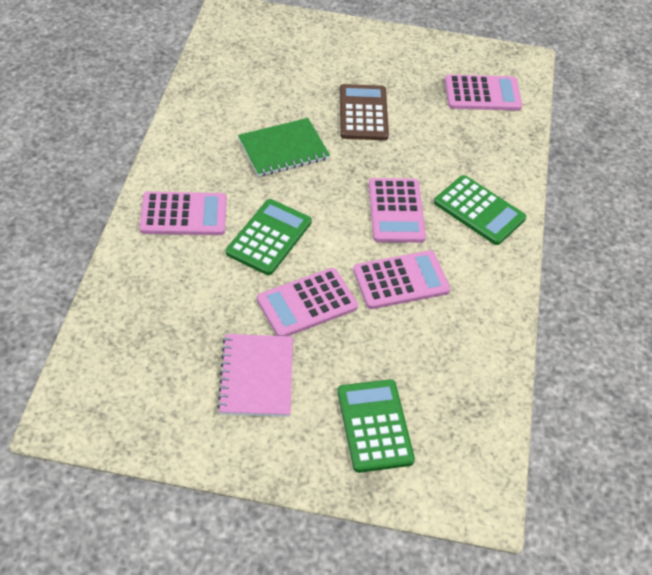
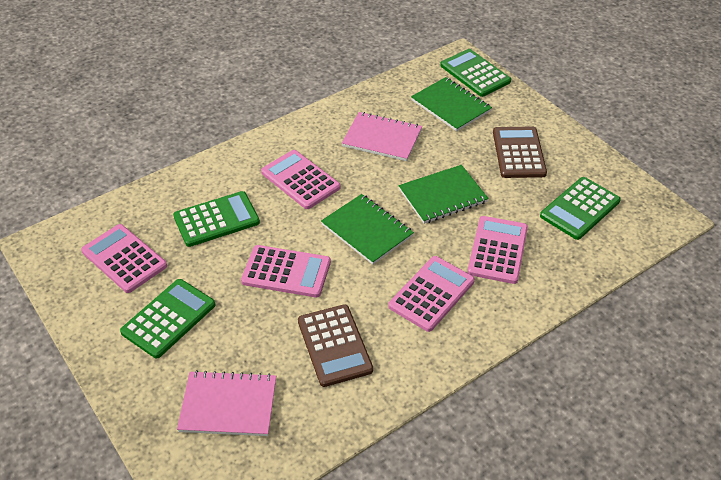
brown calculator: 1 -> 2
green calculator: 3 -> 4
green notebook: 1 -> 3
pink notebook: 1 -> 2

